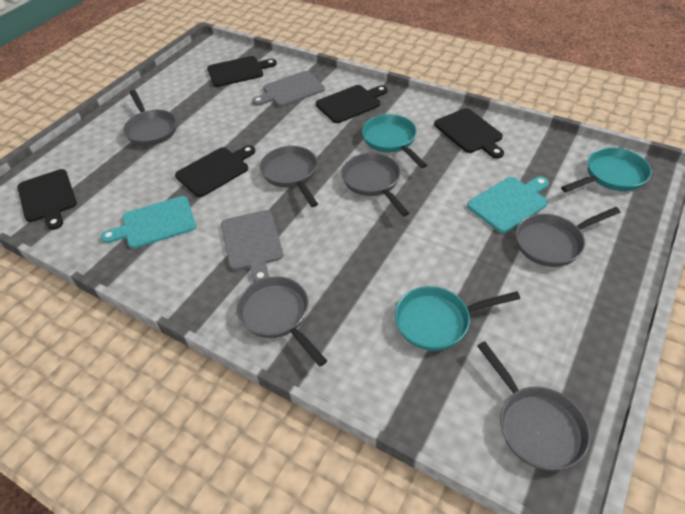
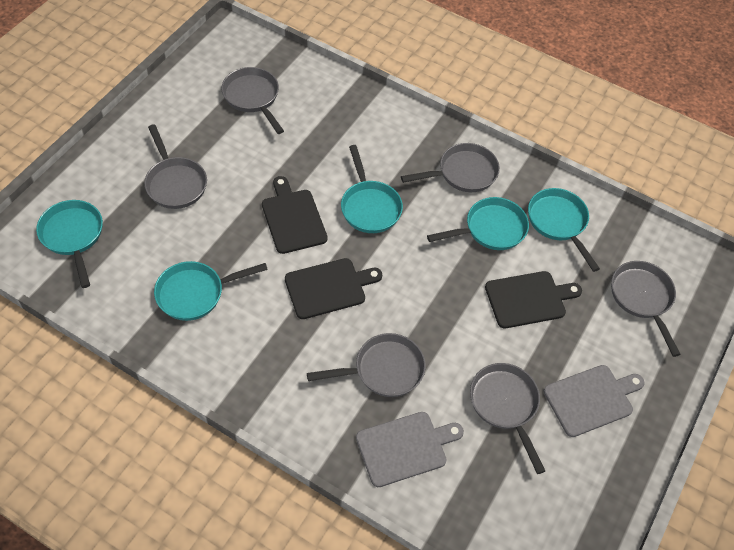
black cutting board: 5 -> 3
turquoise cutting board: 2 -> 0
turquoise pan: 3 -> 5

